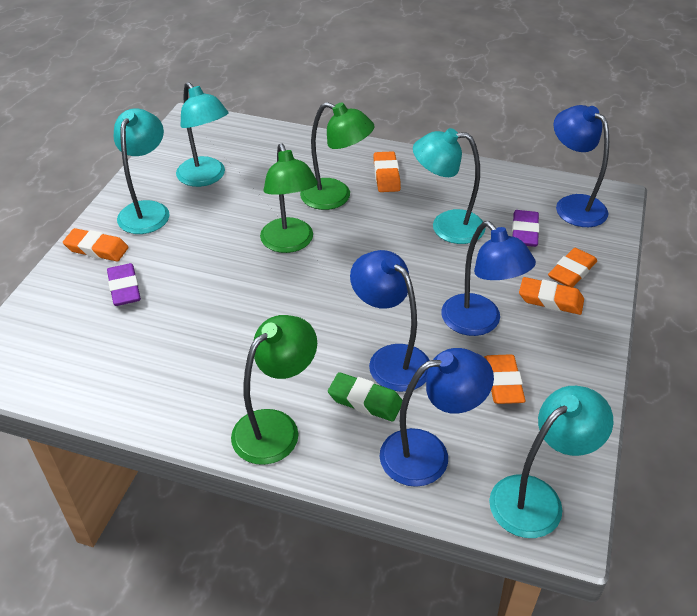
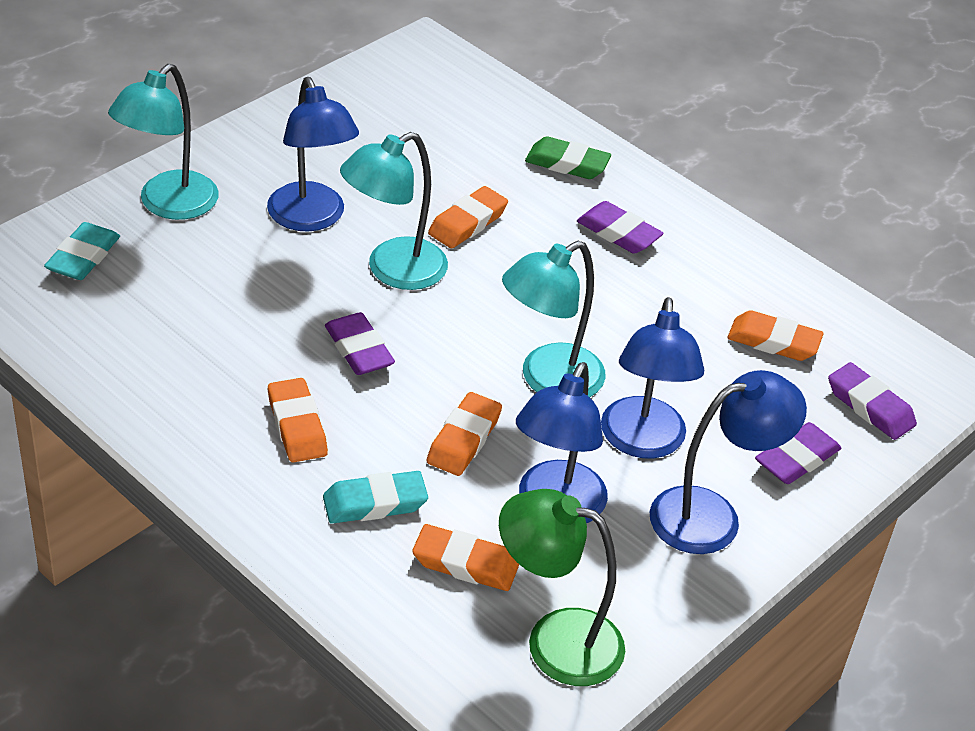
green lamp: 3 -> 1
purple eraser: 2 -> 4
turquoise eraser: 0 -> 2
turquoise lamp: 4 -> 3

